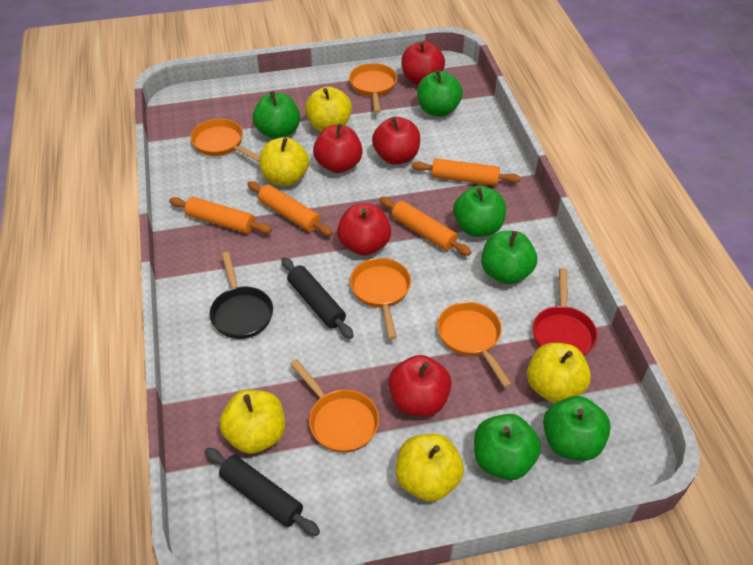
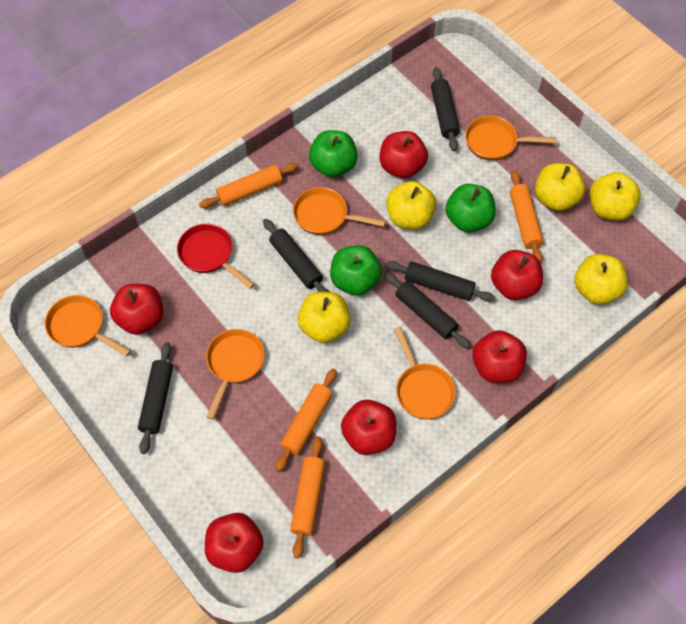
black pan: 1 -> 0
black rolling pin: 2 -> 5
green apple: 6 -> 3
red apple: 5 -> 6

